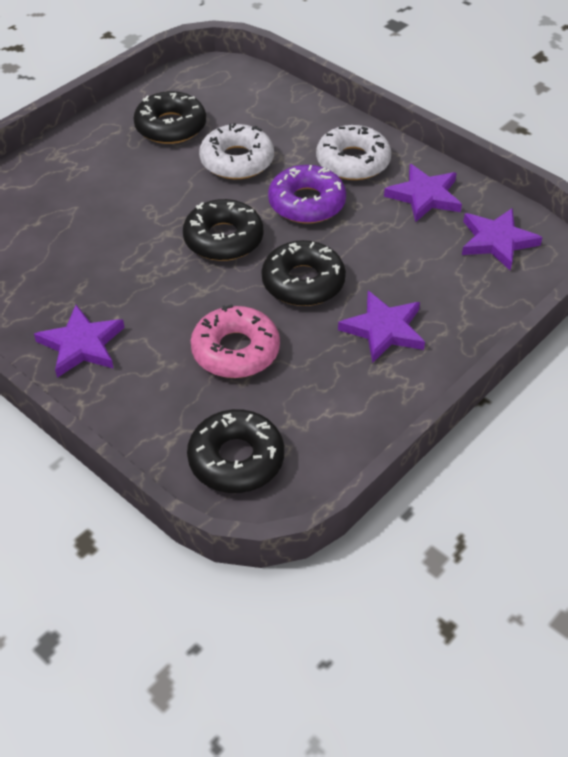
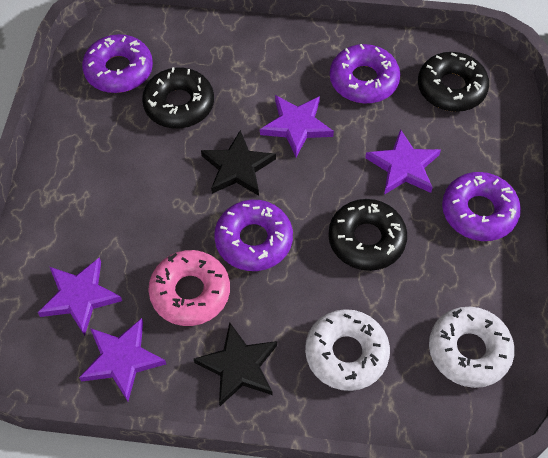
black donut: 4 -> 3
black star: 0 -> 2
purple donut: 1 -> 4

